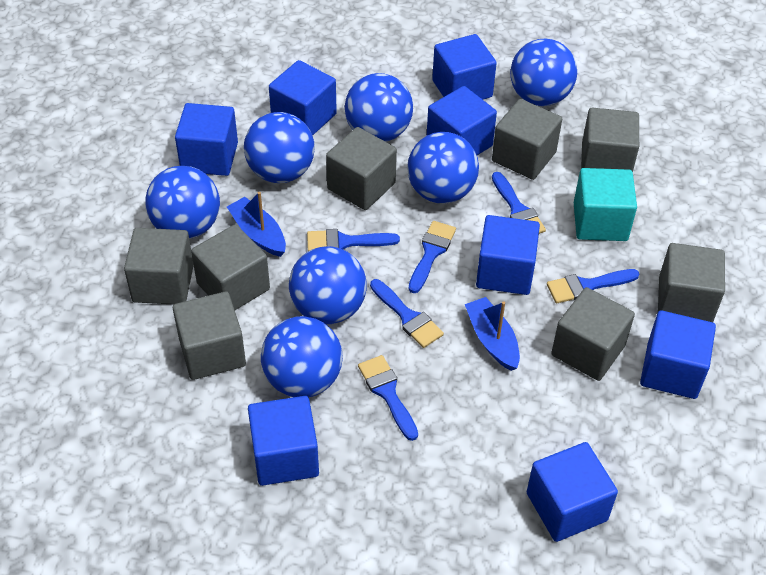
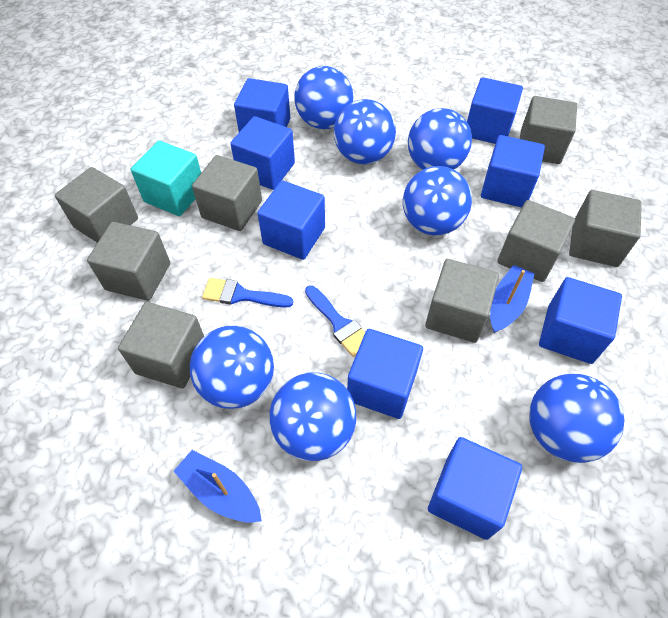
blue brush: 6 -> 2

